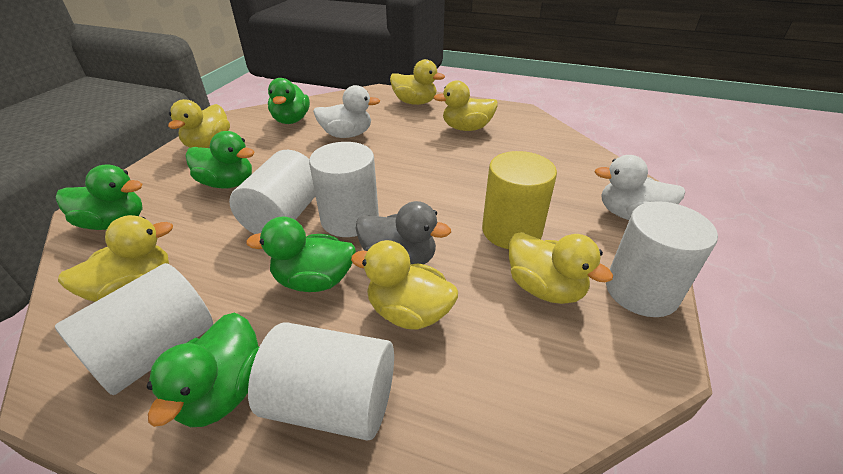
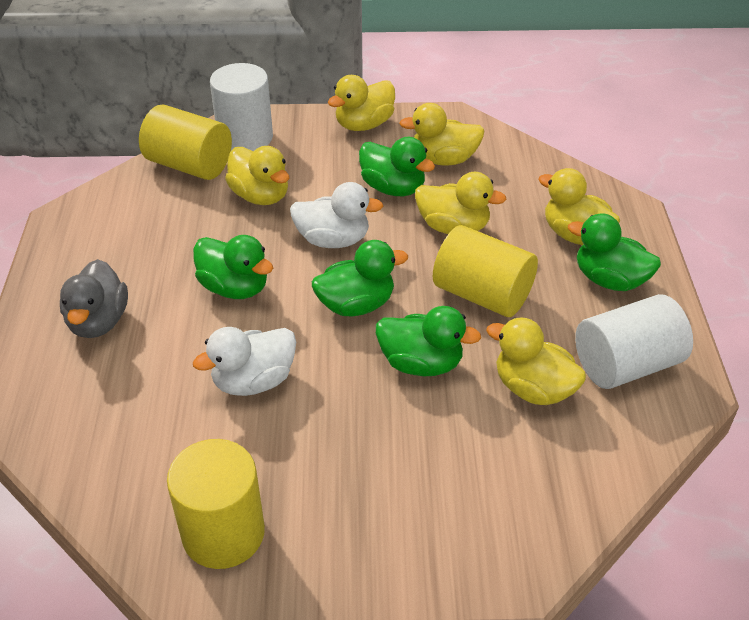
white cylinder: 5 -> 2
yellow cylinder: 1 -> 3

